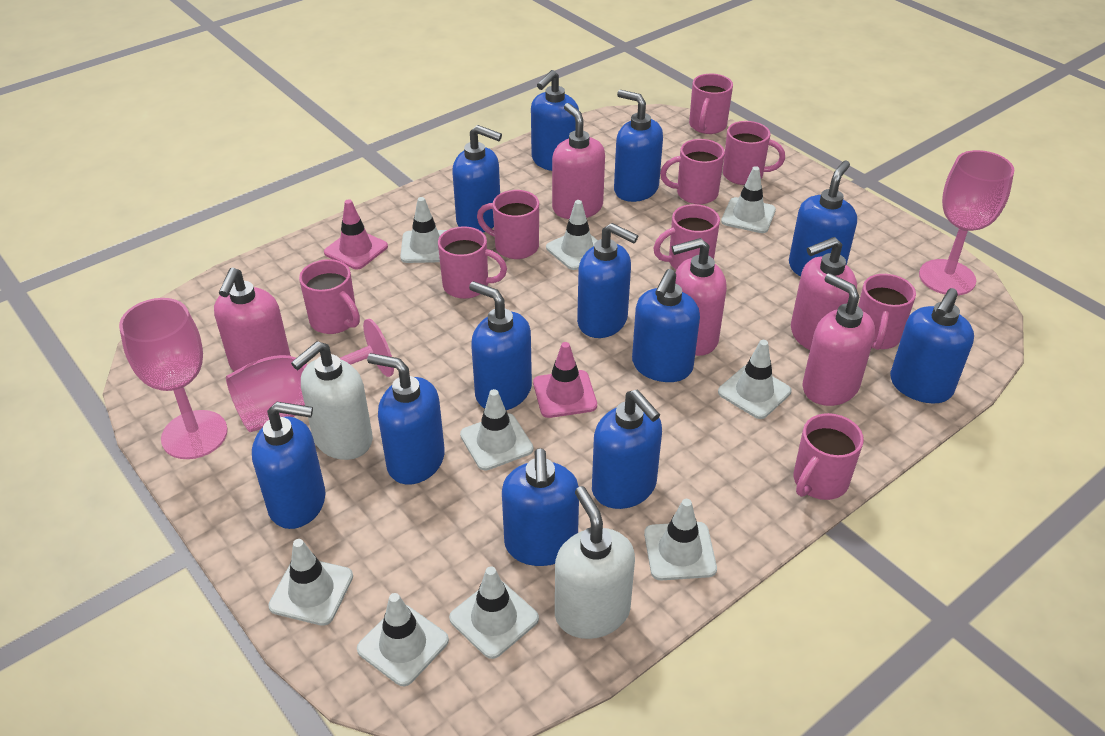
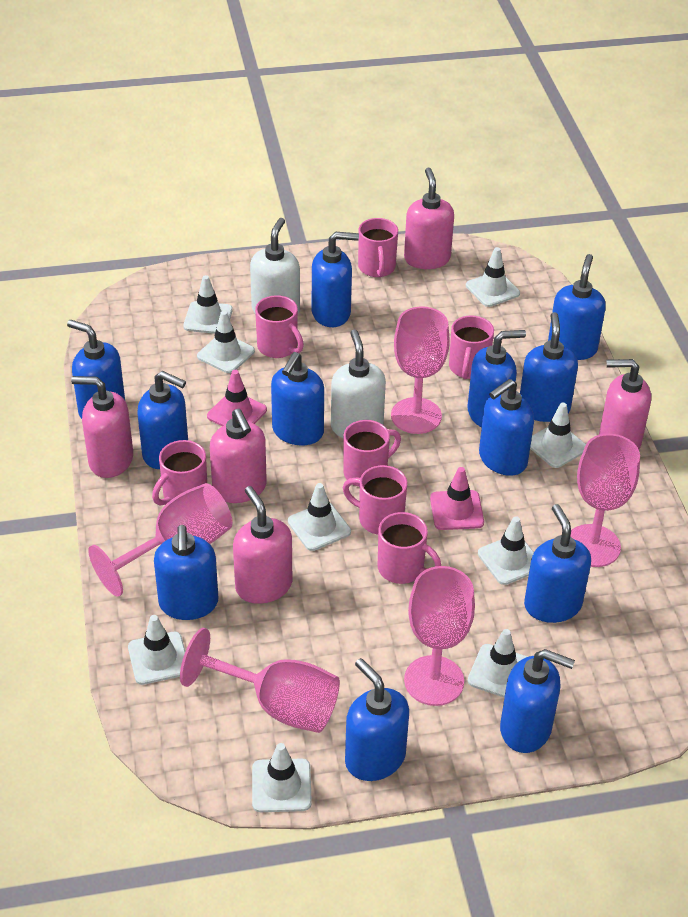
pink goblet: 3 -> 5
pink mug: 9 -> 7

